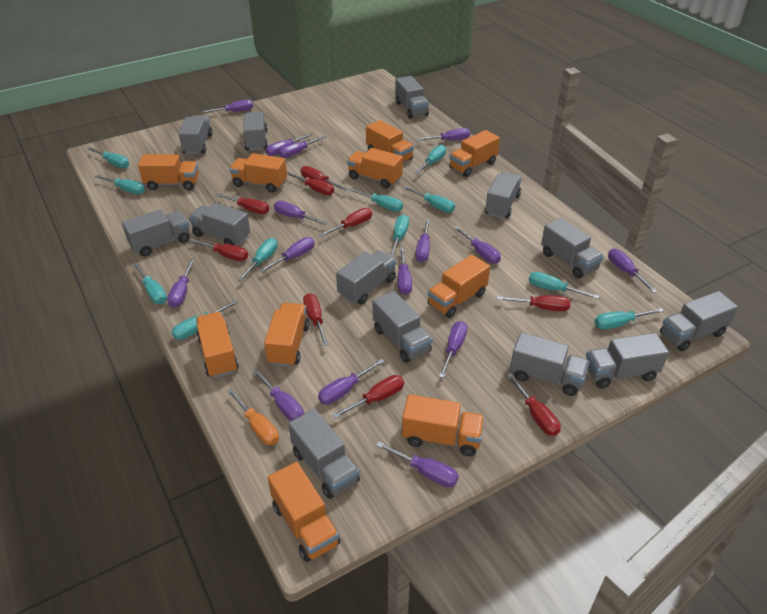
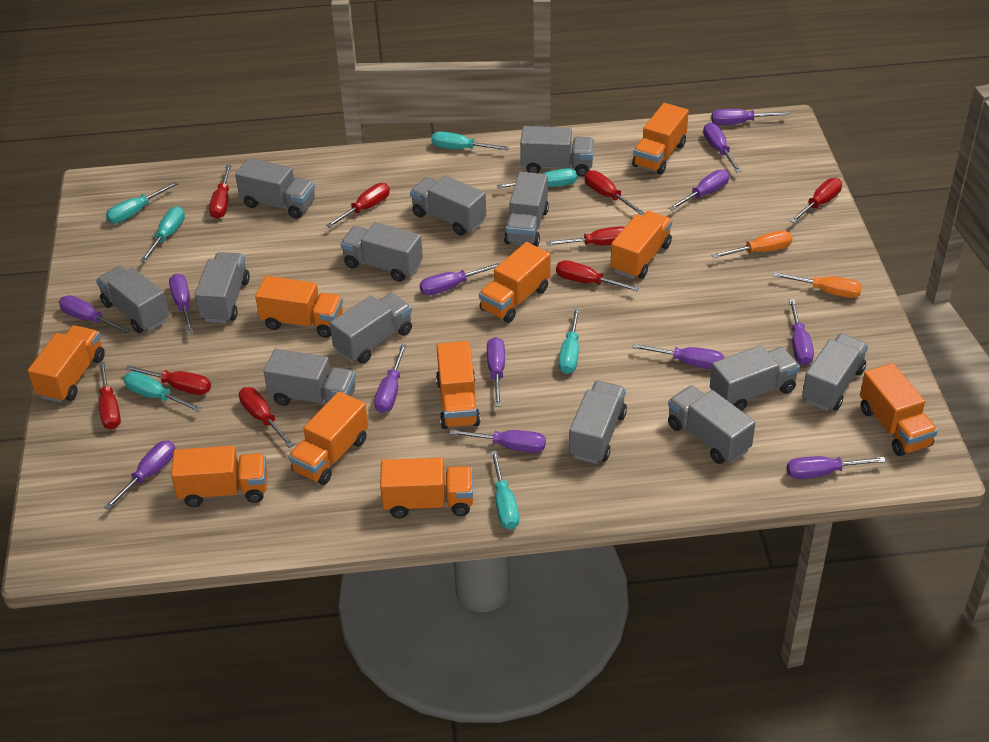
orange screwdriver: 1 -> 2
purple screwdriver: 15 -> 13
turquoise screwdriver: 11 -> 7

